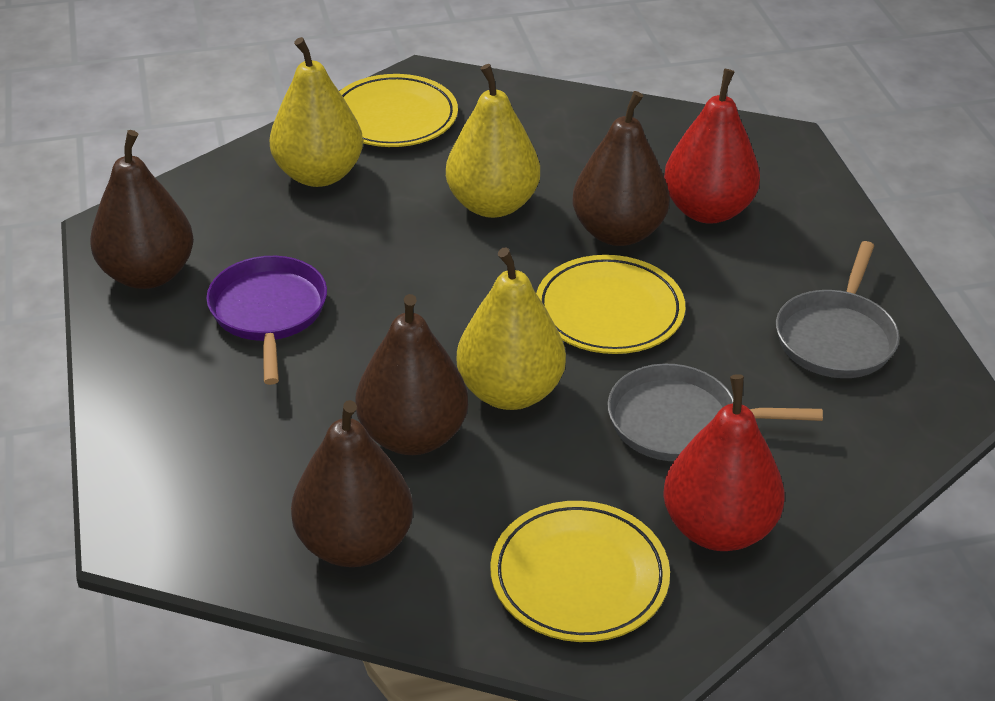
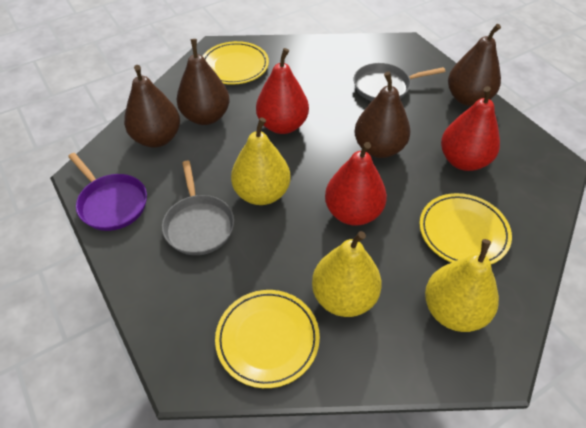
red pear: 2 -> 3

